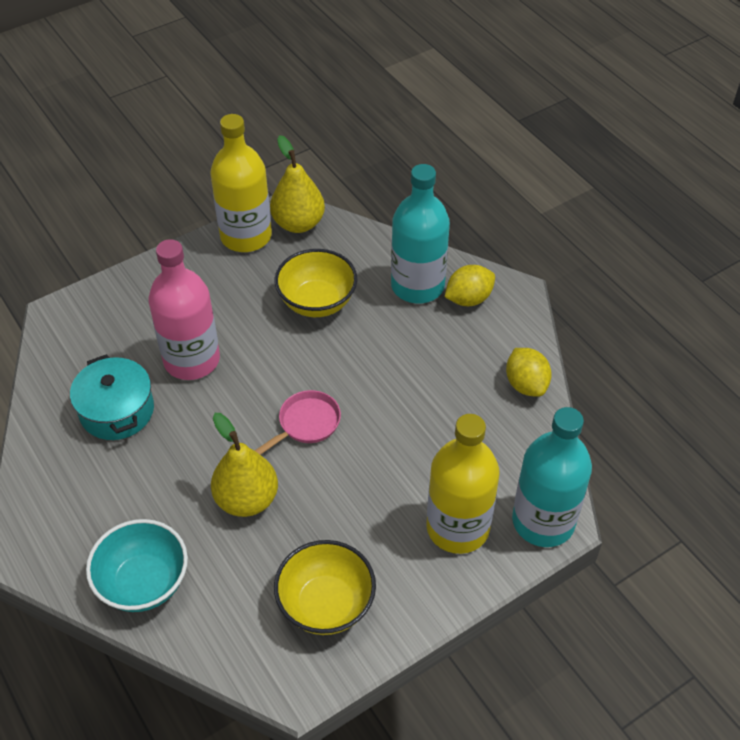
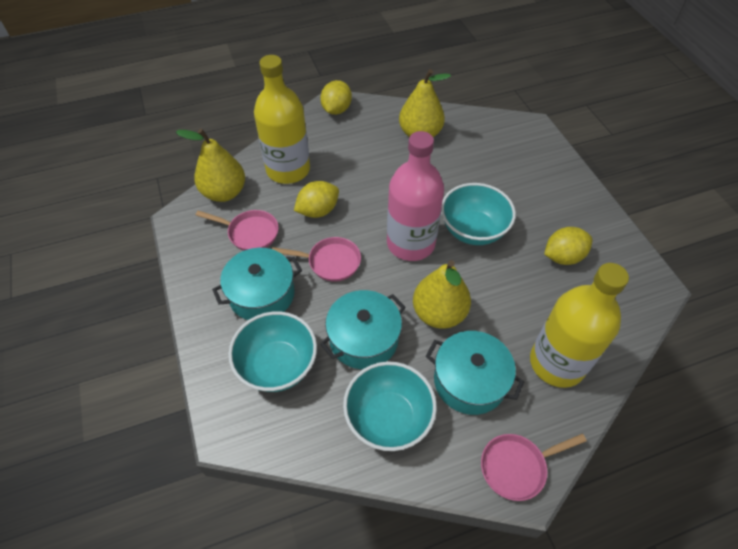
pink pan: 1 -> 3
turquoise bottle: 2 -> 0
turquoise bowl: 1 -> 3
turquoise pot: 1 -> 3
yellow bowl: 2 -> 0
yellow lemon: 2 -> 3
yellow pear: 2 -> 3

